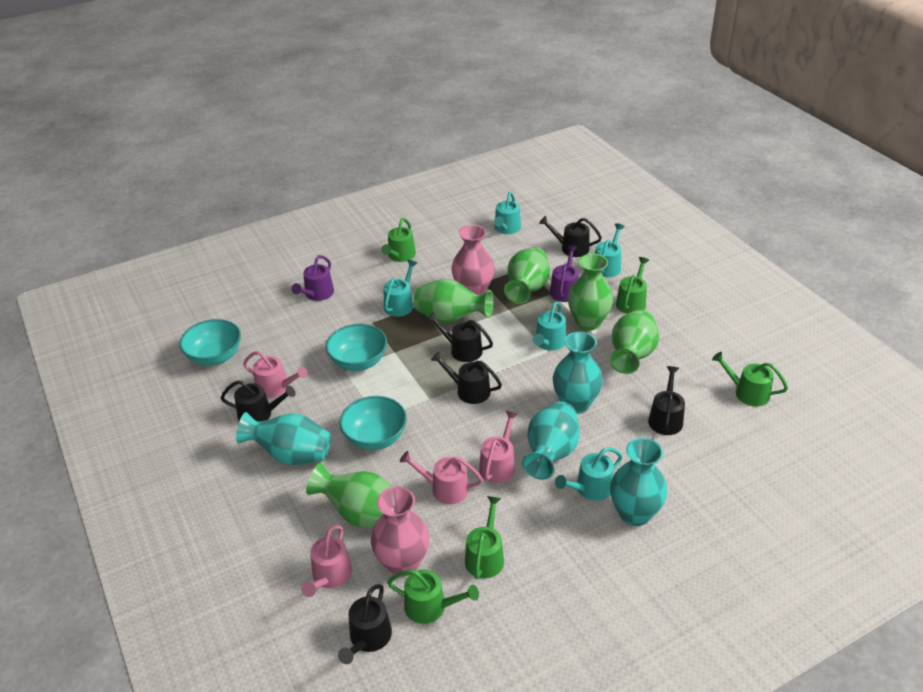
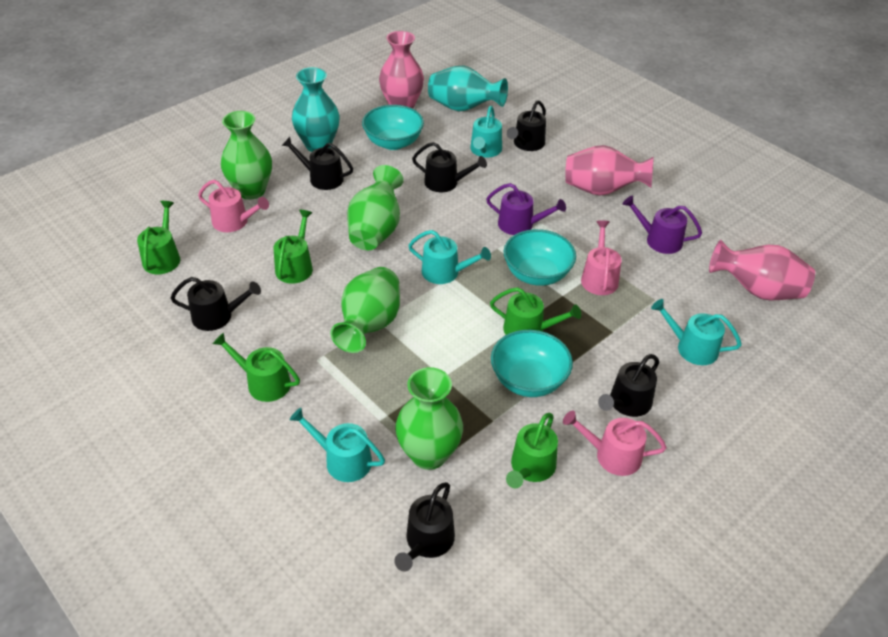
green vase: 5 -> 4
pink vase: 2 -> 3
pink watering can: 4 -> 3
turquoise vase: 4 -> 2
turquoise watering can: 5 -> 4

